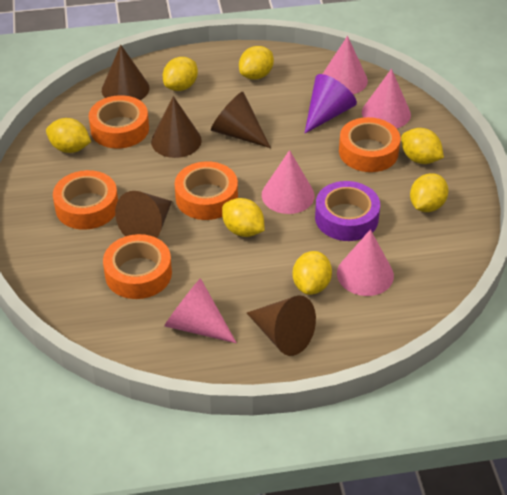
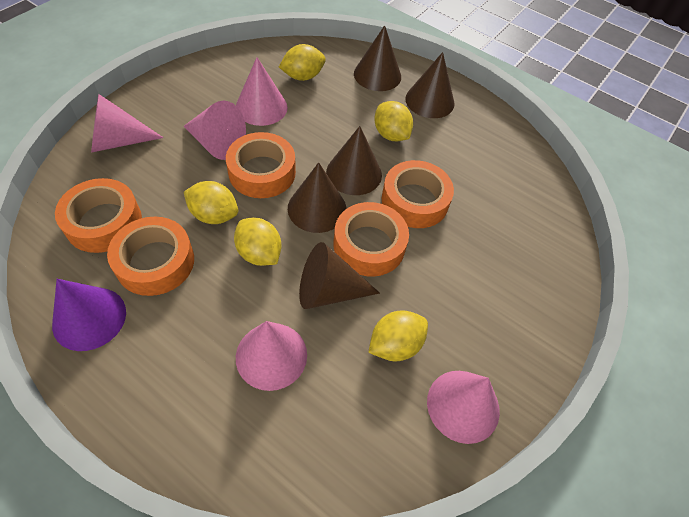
purple tape: 1 -> 0
yellow lemon: 7 -> 5

